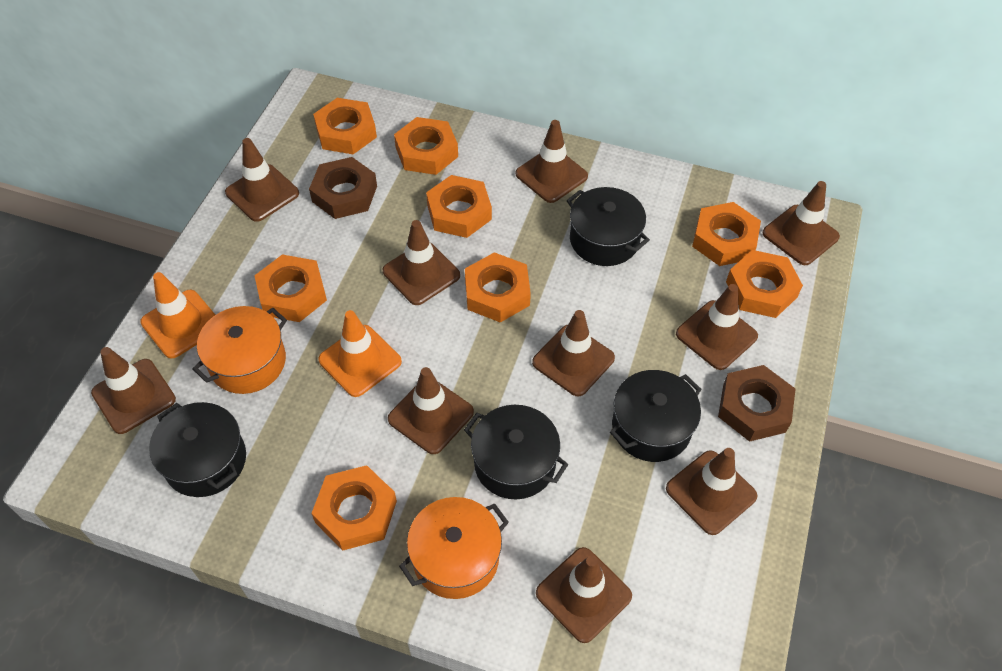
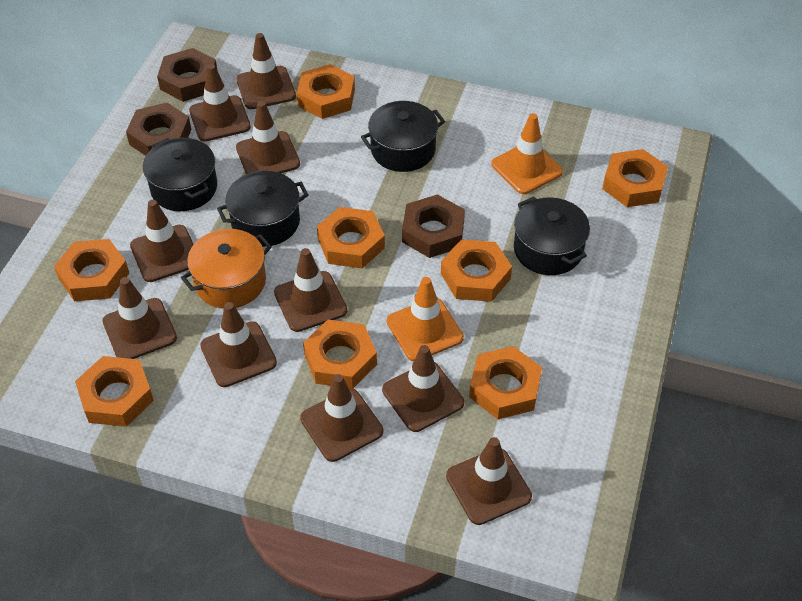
brown nut: 2 -> 3
orange pot: 2 -> 1

